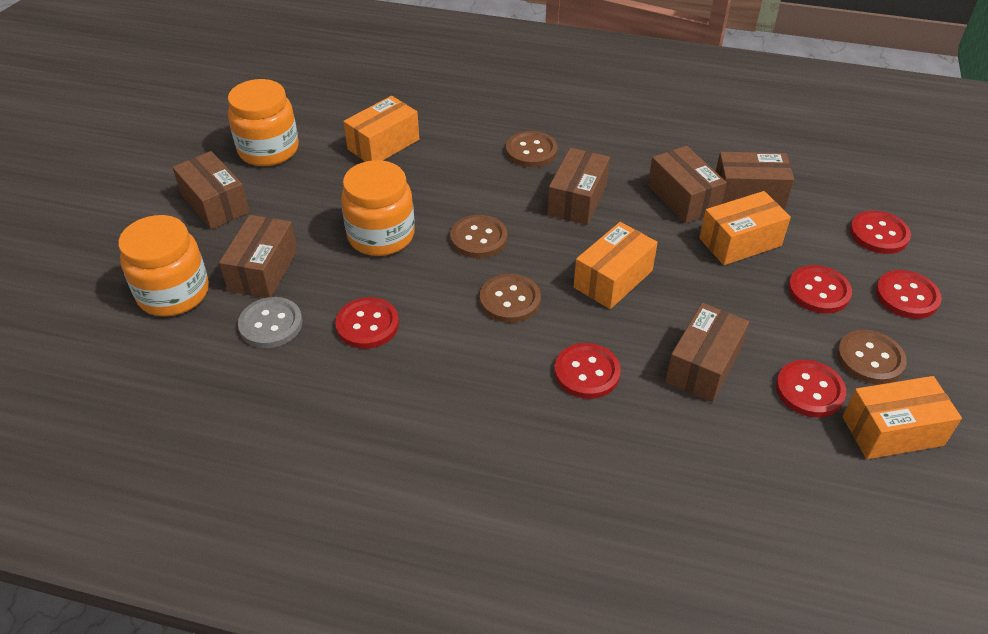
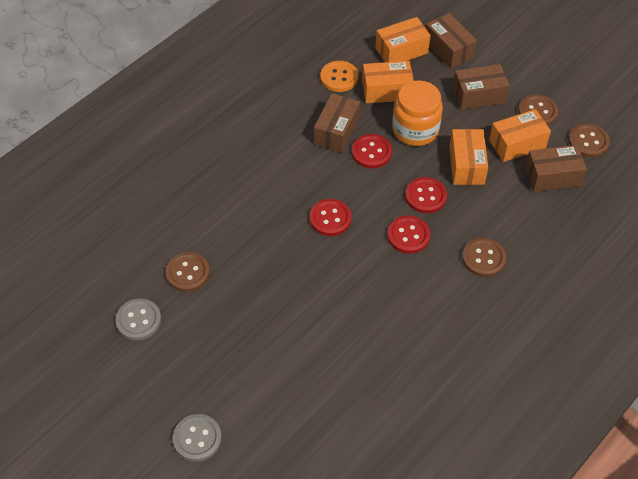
brown box: 6 -> 4
grey button: 1 -> 2
orange button: 0 -> 1
orange jar: 3 -> 1
red button: 6 -> 4

